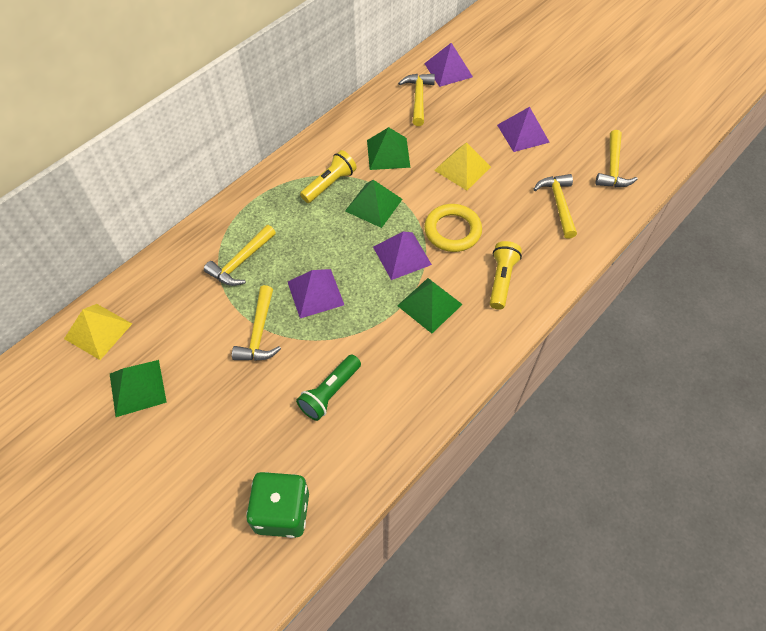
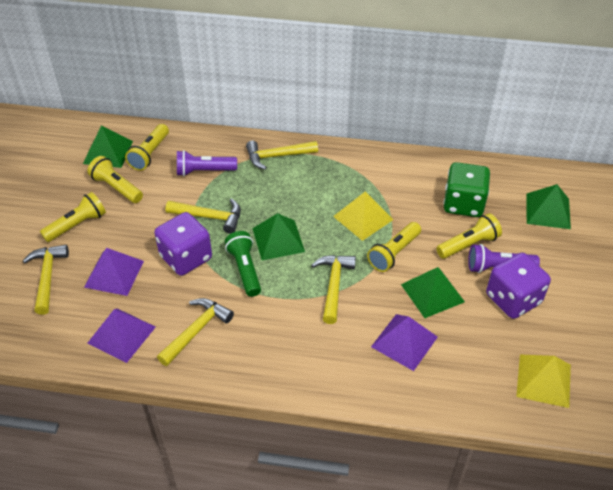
purple dice: 0 -> 2
purple flashlight: 0 -> 2
purple pyramid: 4 -> 3
yellow flashlight: 2 -> 5
yellow ring: 1 -> 0

